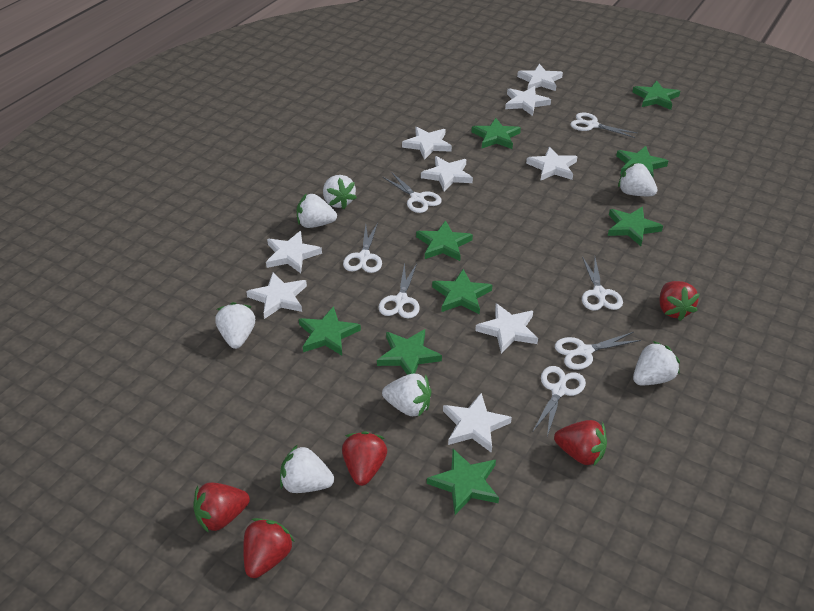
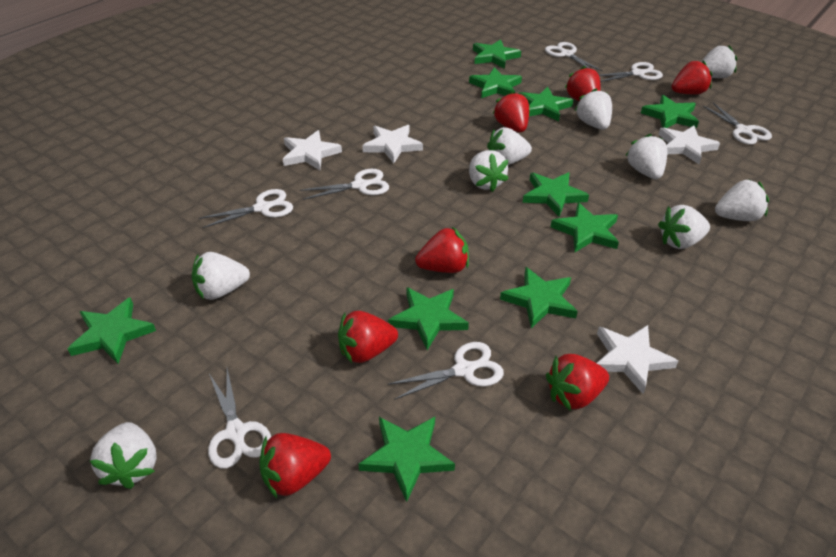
green star: 9 -> 10
red strawberry: 5 -> 7
white star: 9 -> 4
white strawberry: 7 -> 9

